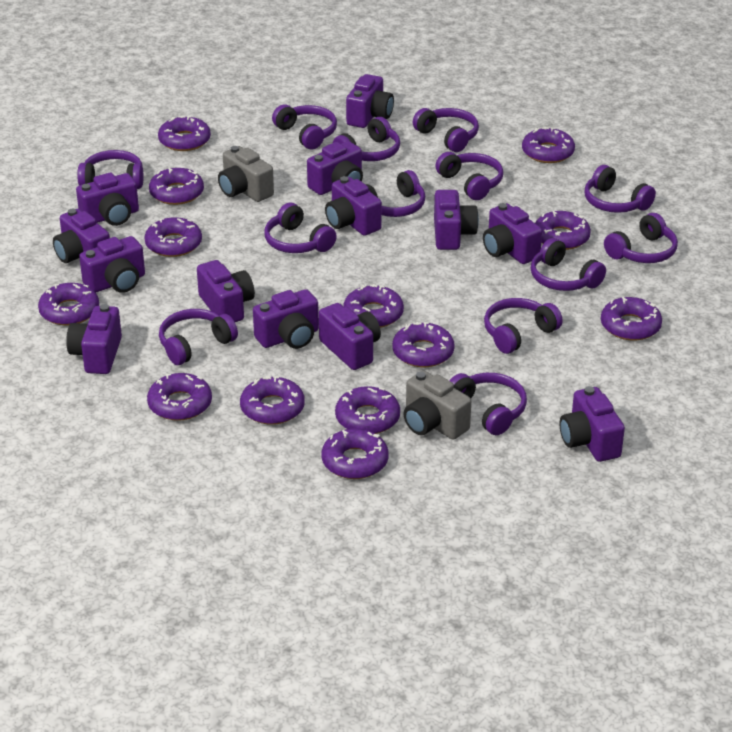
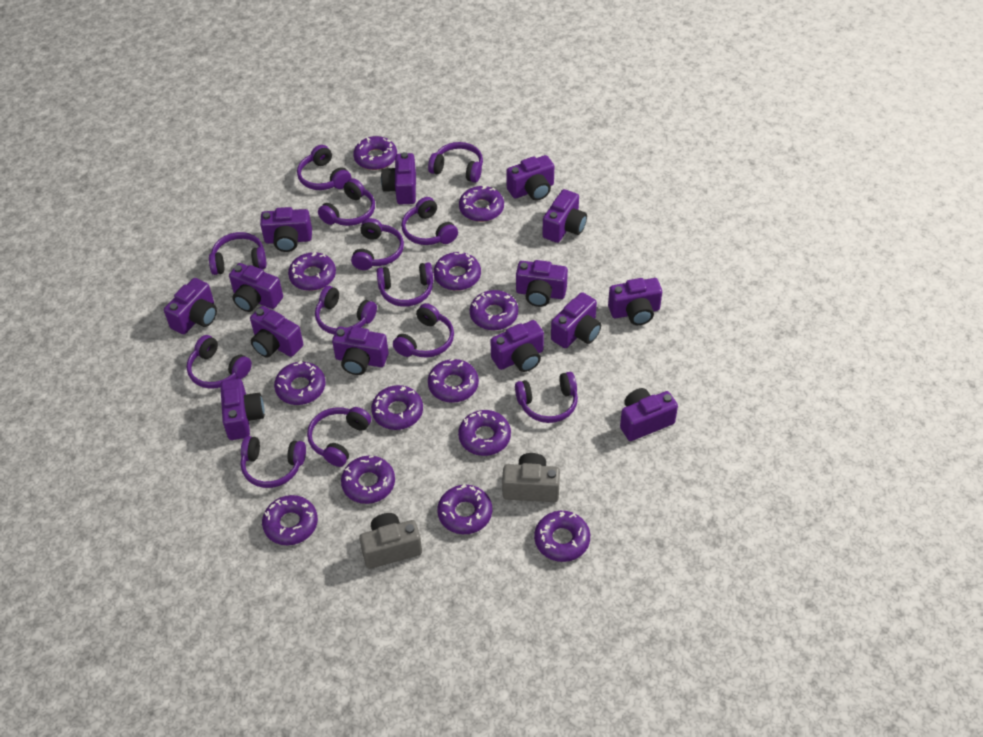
purple camera: 13 -> 14

